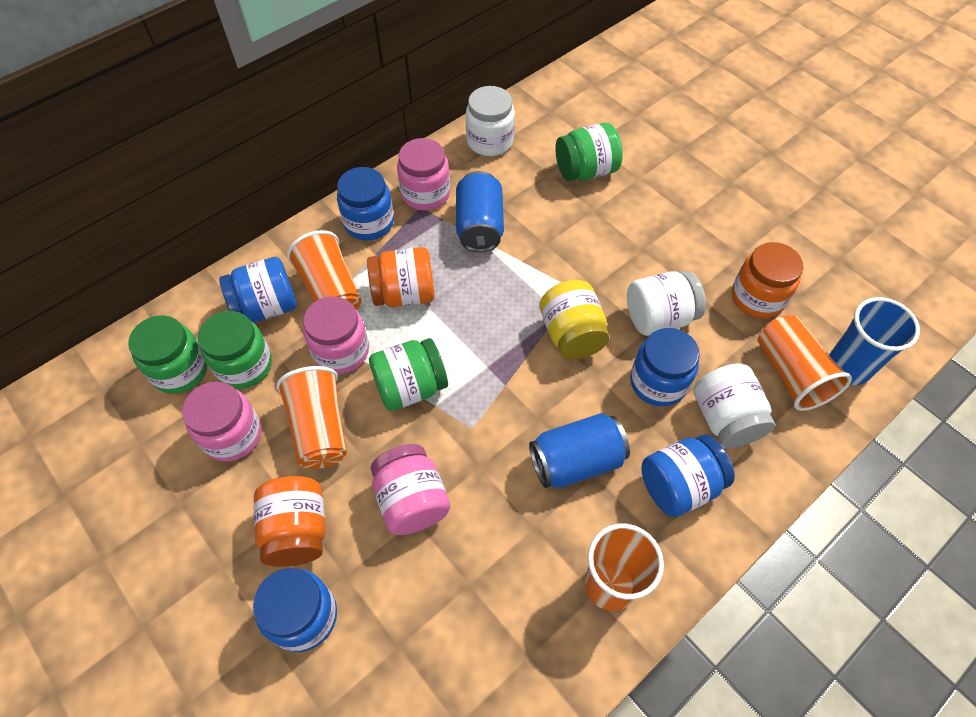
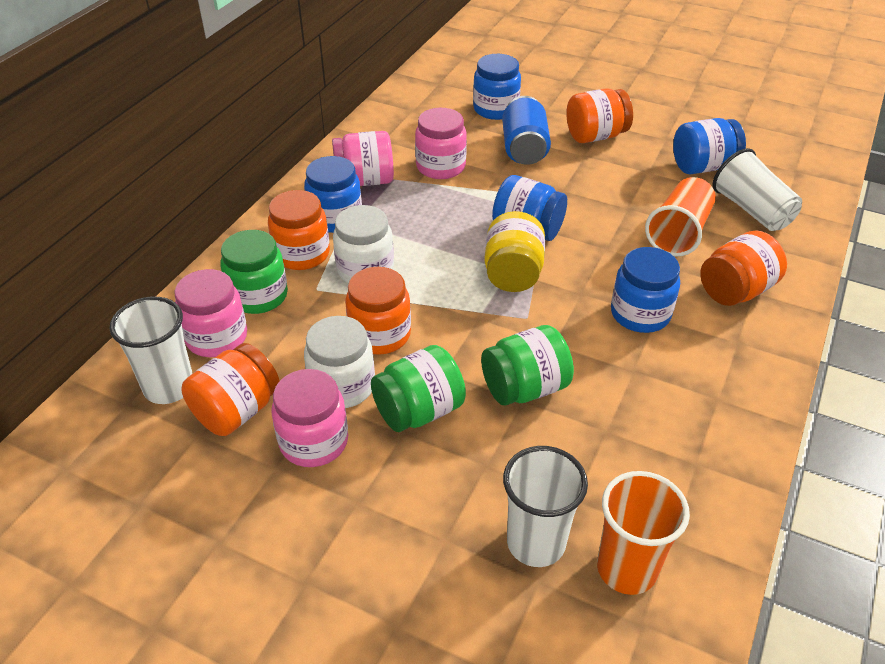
blue can: 2 -> 1
blue cup: 1 -> 0
green jar: 4 -> 3
orange cup: 4 -> 2
orange jar: 3 -> 5
white cup: 0 -> 3
white jar: 3 -> 2

